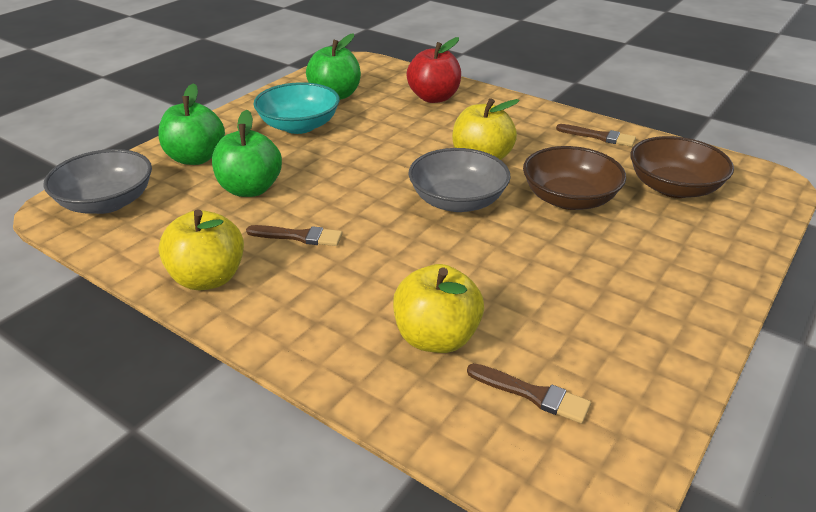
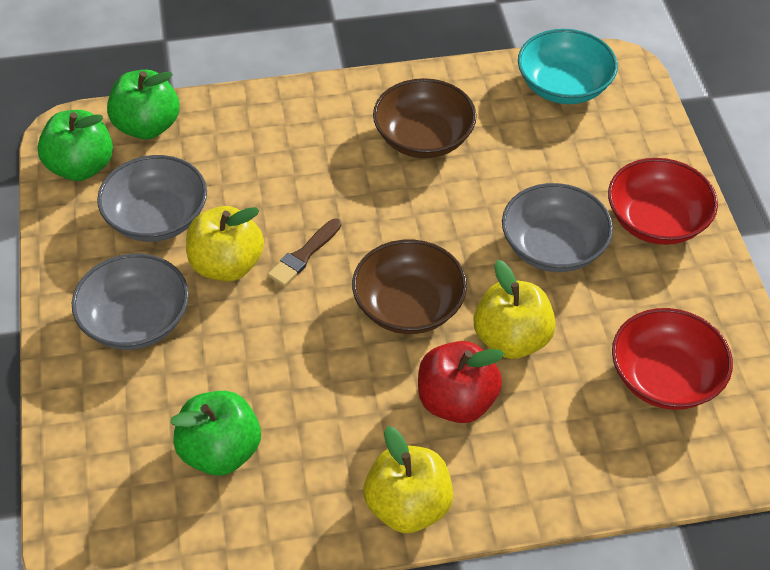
brown brush: 3 -> 1
grey bowl: 2 -> 3
red bowl: 0 -> 2

